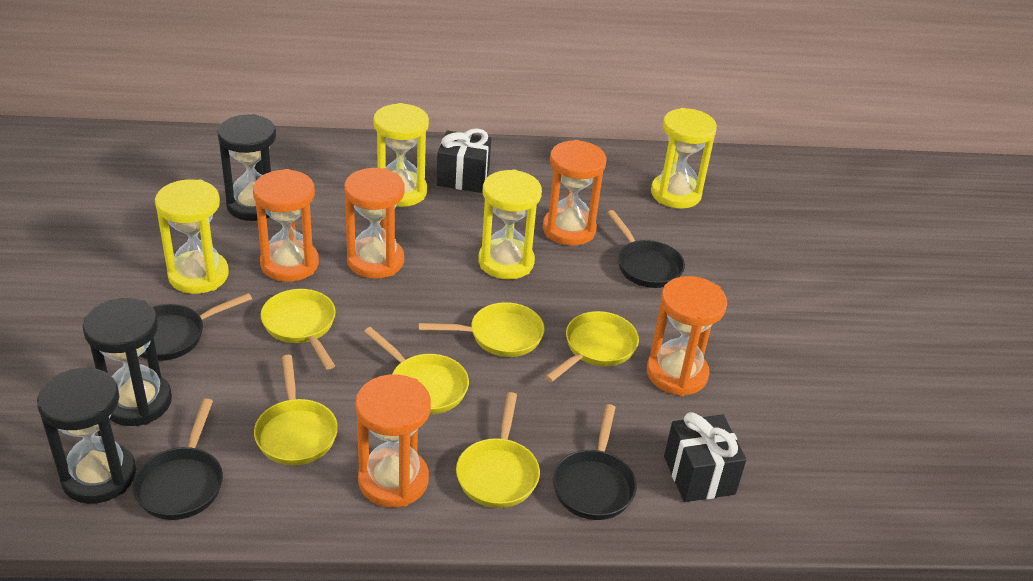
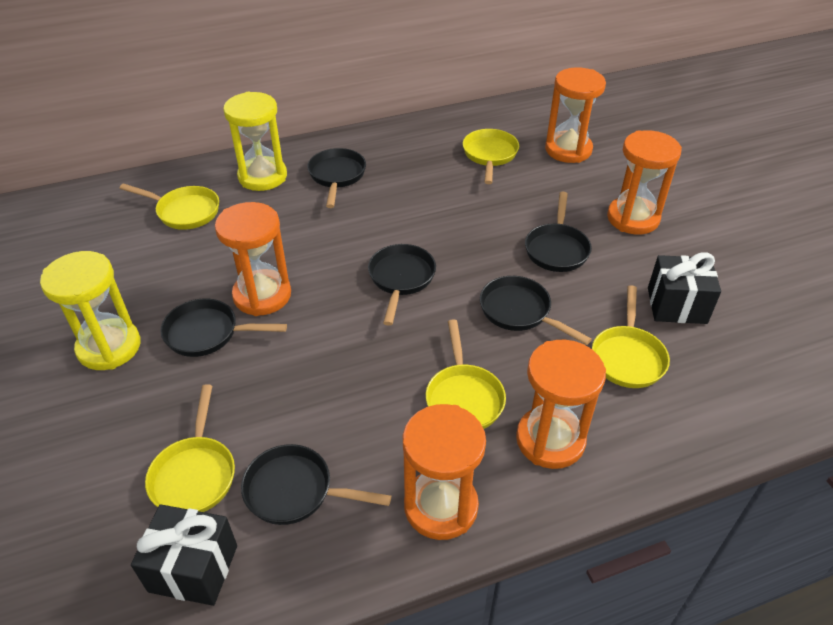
black hourglass: 3 -> 0
black pan: 4 -> 6
yellow hourglass: 4 -> 2
yellow pan: 6 -> 5

